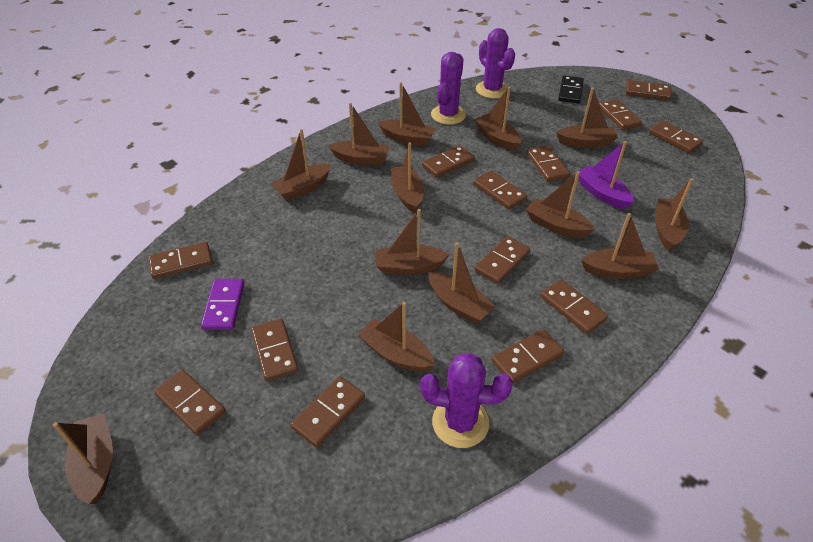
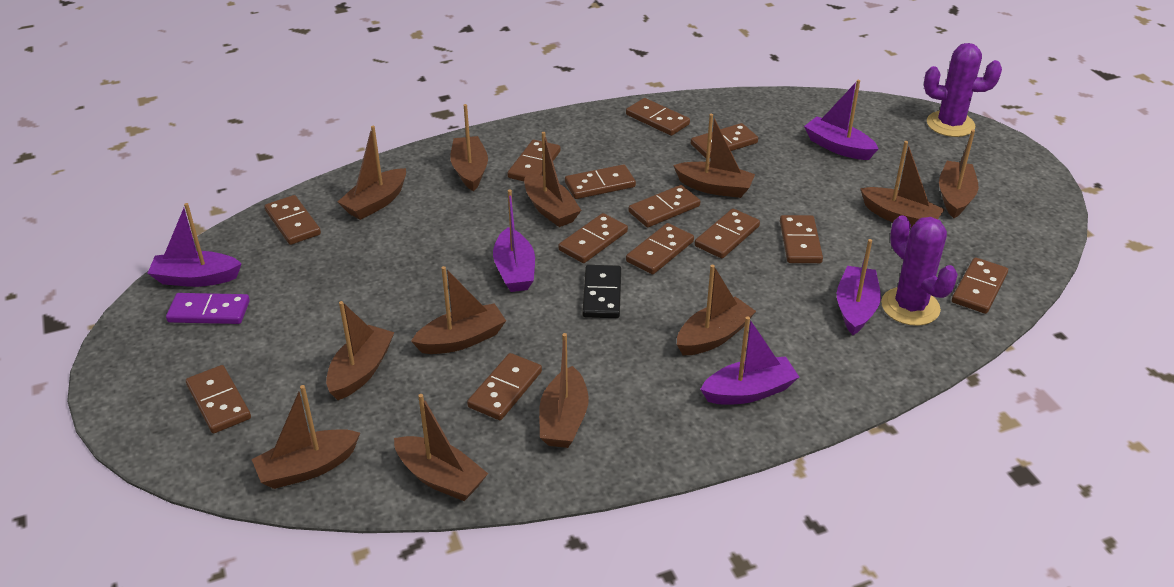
brown boat: 13 -> 12
purple boat: 1 -> 5
purple cactus: 3 -> 2

